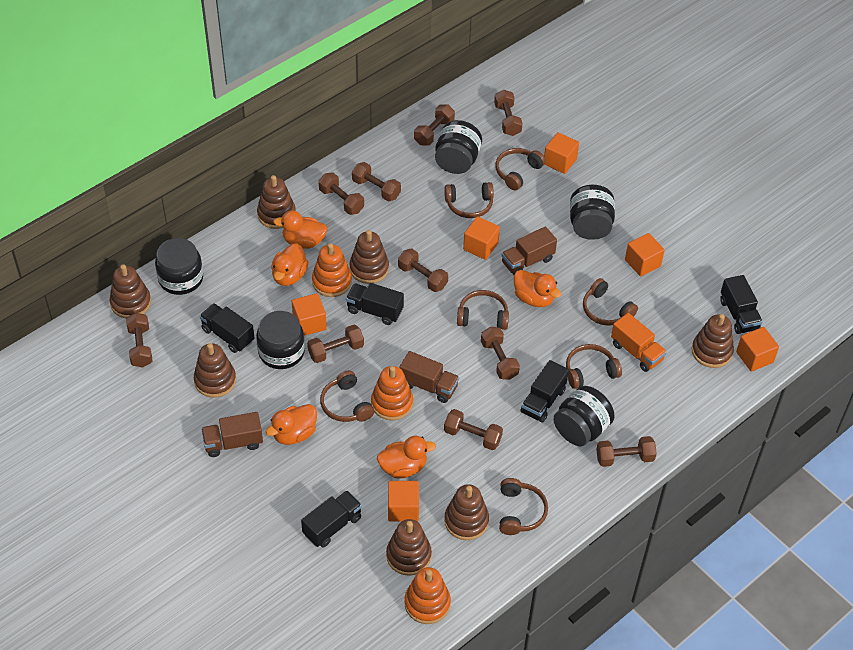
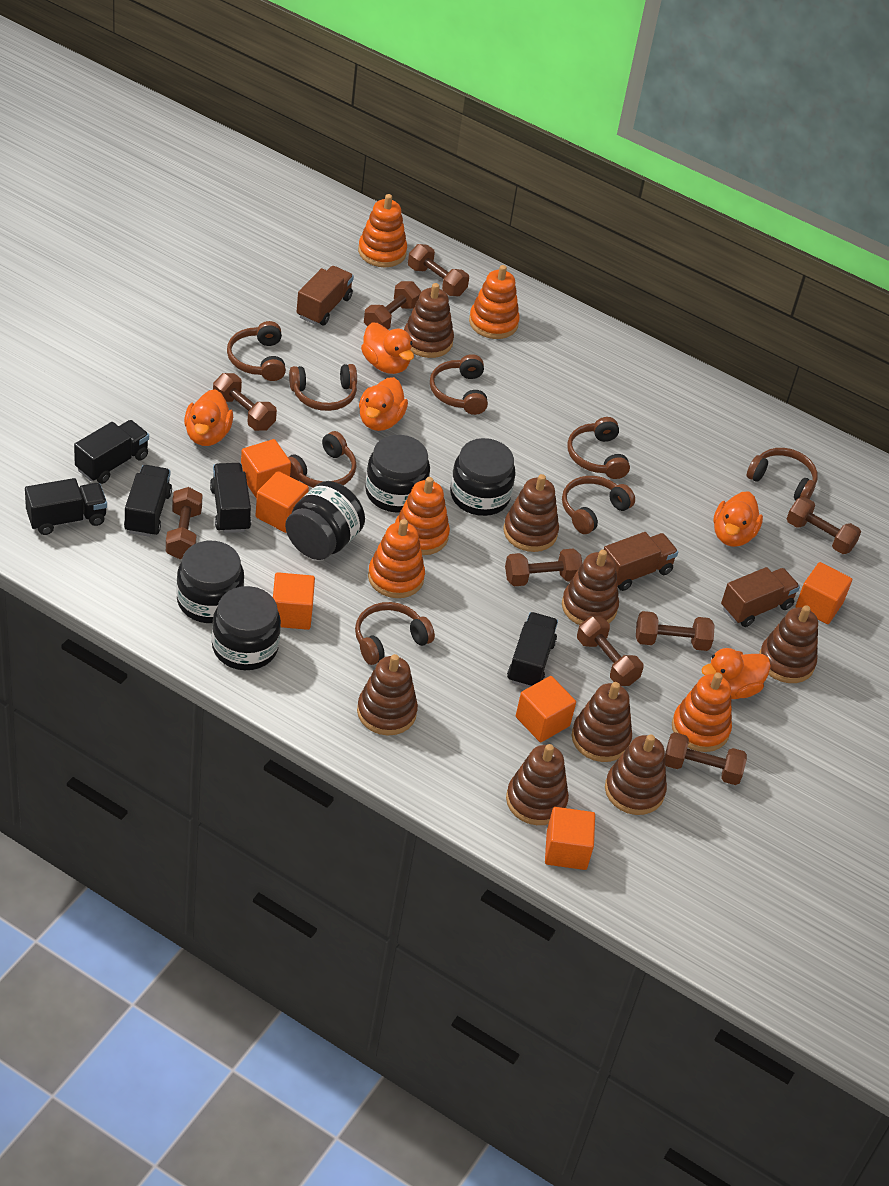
brown dumbbell: 10 -> 9
brown headphones: 7 -> 8
brown stacking toy: 7 -> 8
orange stacking toy: 3 -> 5
orange truck: 1 -> 0

